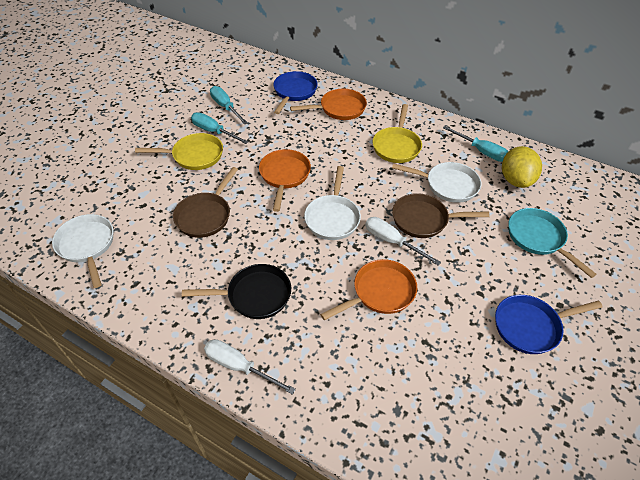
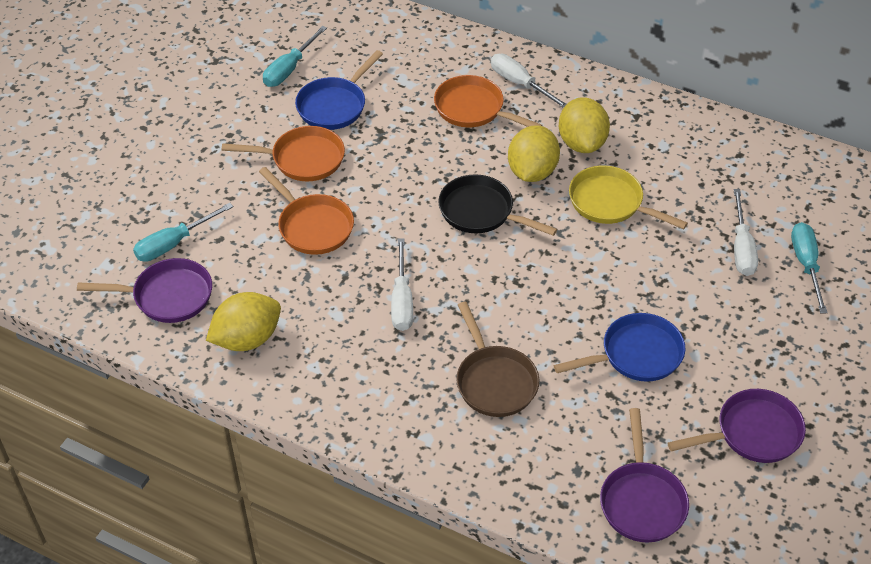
brown pan: 2 -> 1
purple pan: 0 -> 3
turquoise pan: 1 -> 0
white pan: 3 -> 0
white screwdriver: 2 -> 3
yellow lemon: 1 -> 3
yellow pan: 2 -> 1

